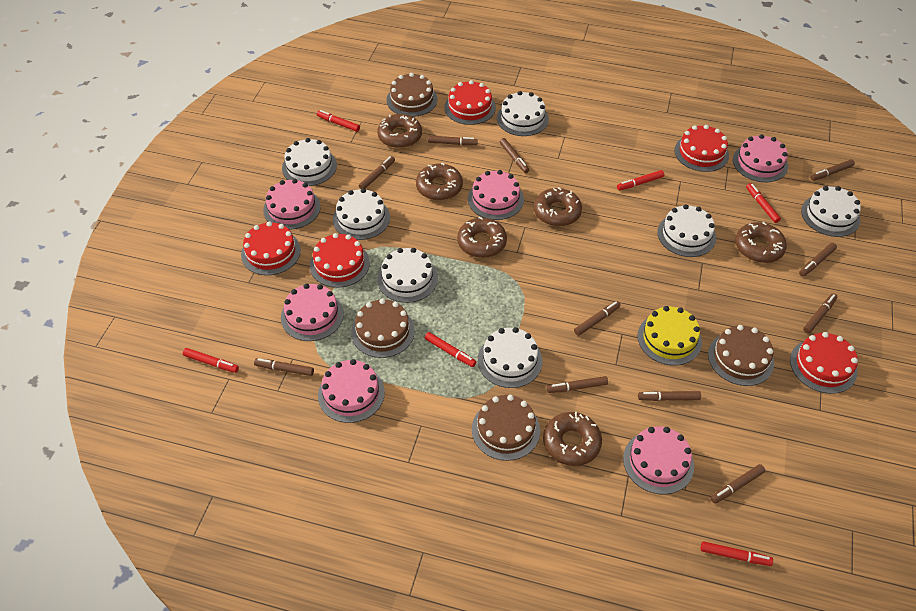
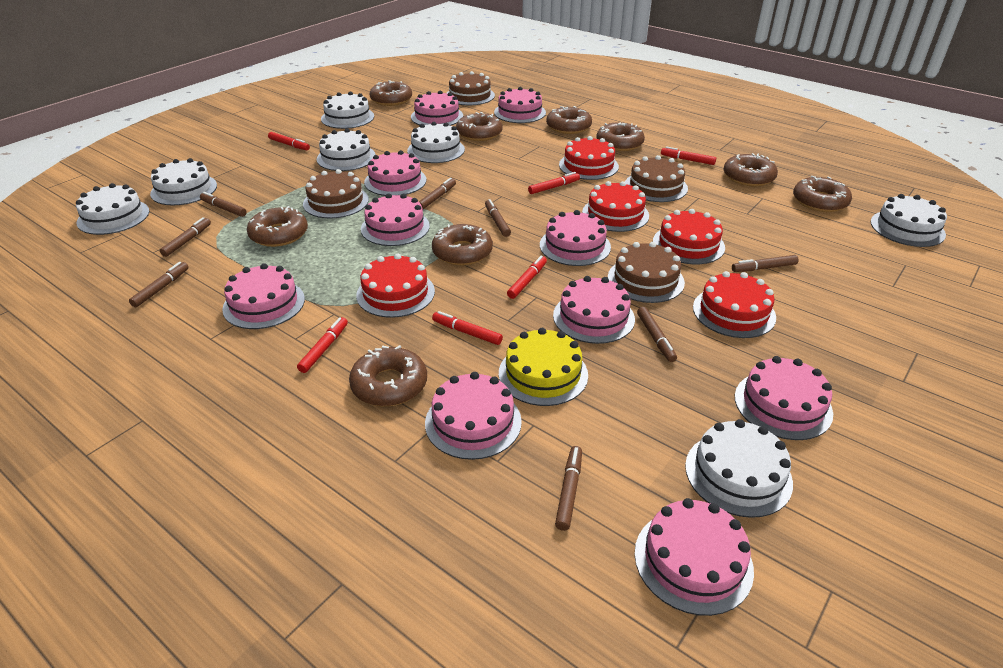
brown donut: 6 -> 9
brown marker: 11 -> 8
pink cake: 6 -> 10

